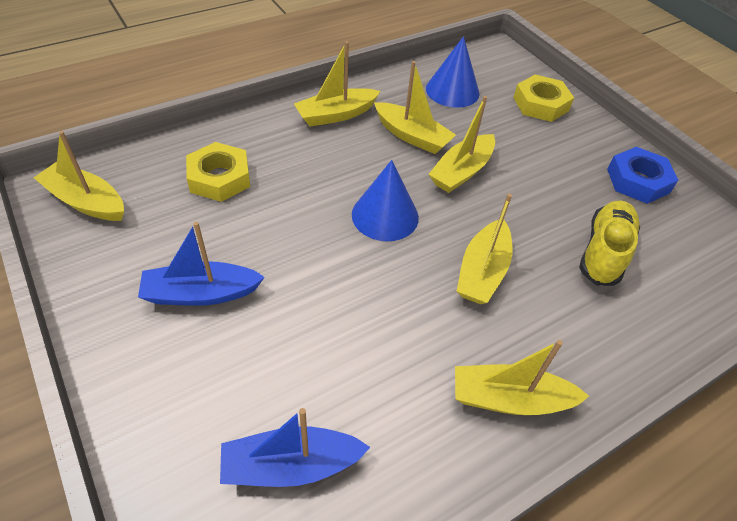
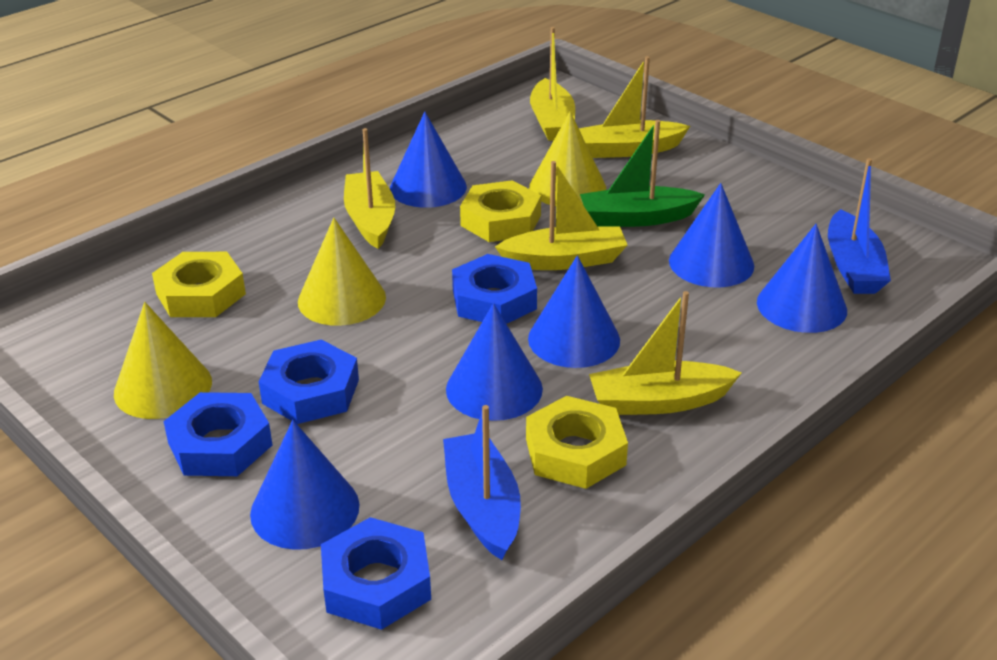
blue cone: 2 -> 6
blue nut: 1 -> 4
green boat: 0 -> 1
yellow boat: 6 -> 5
yellow cone: 0 -> 3
yellow nut: 2 -> 3
yellow shoe: 1 -> 0

